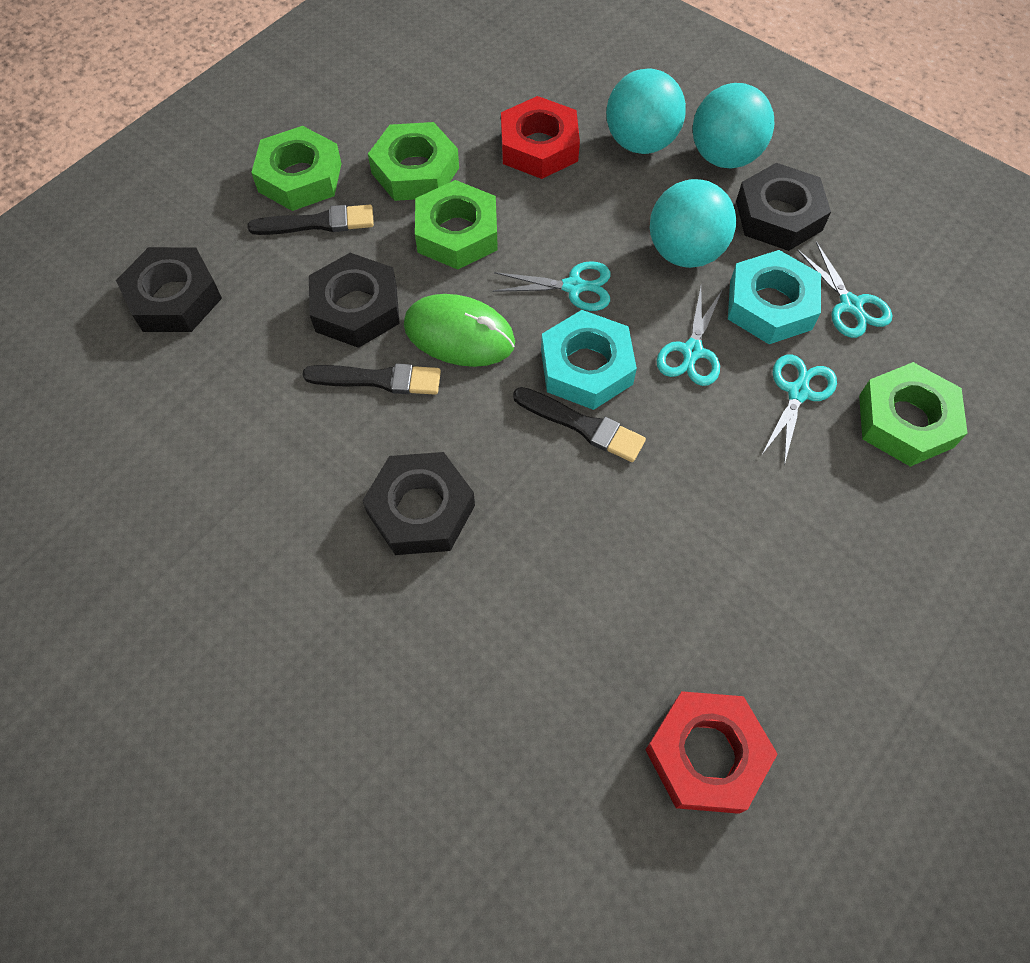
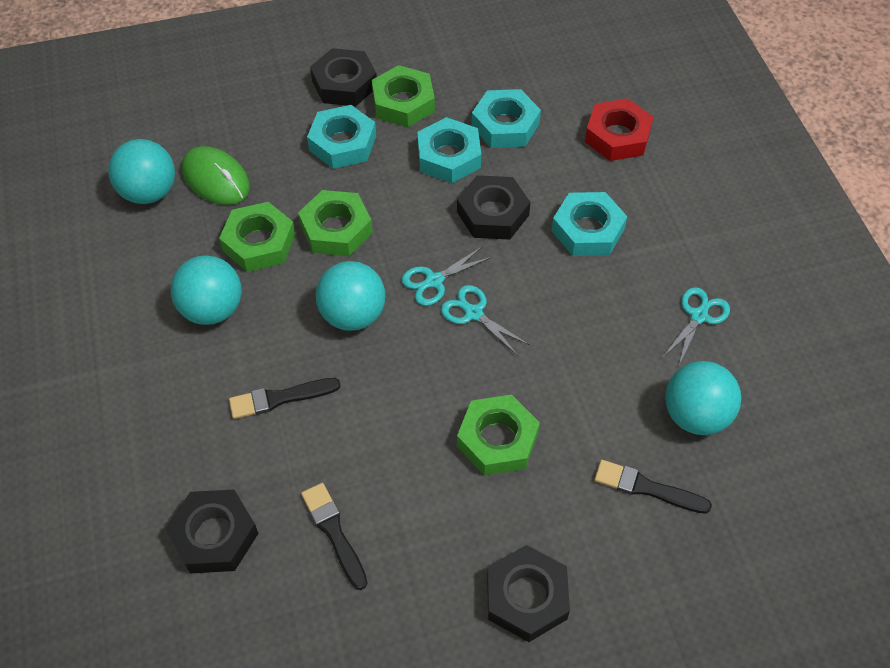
red nut: 2 -> 1
turquoise ball: 3 -> 4
turquoise nut: 2 -> 4
turquoise scissors: 4 -> 3

